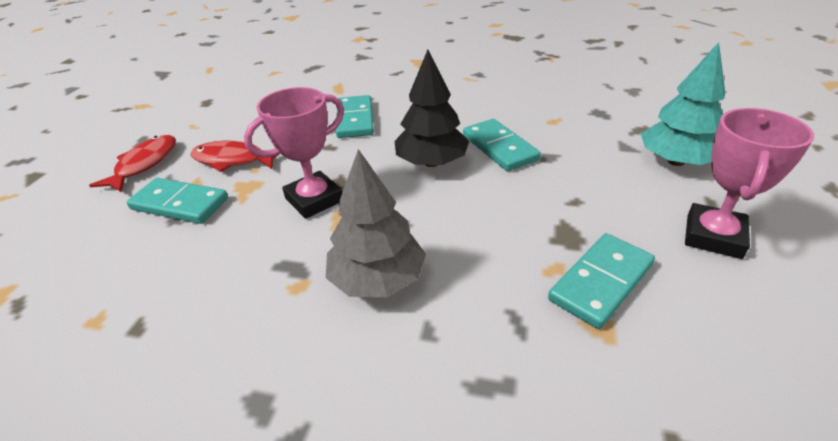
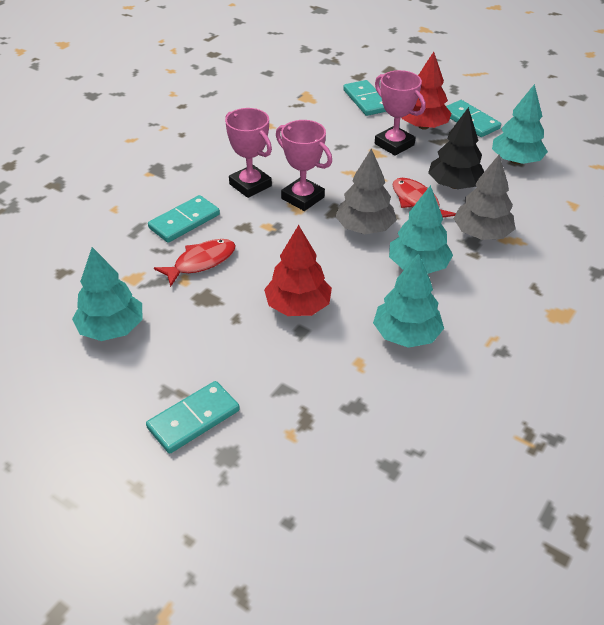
grey tree: 1 -> 2
pink trophy: 2 -> 3
red tree: 0 -> 2
turquoise tree: 1 -> 4

